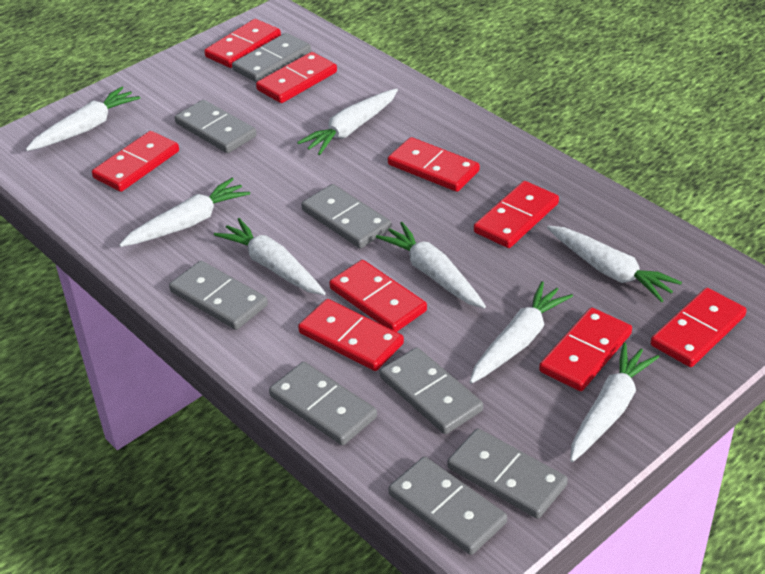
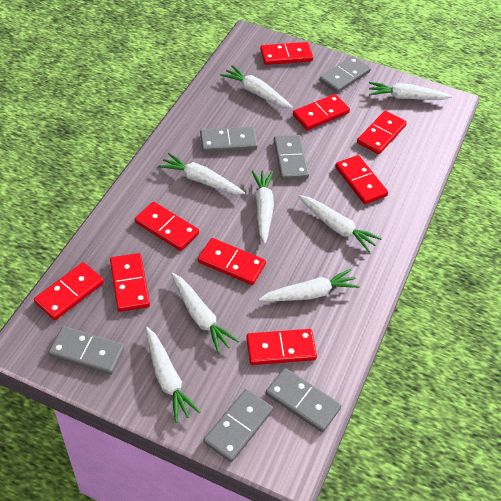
grey domino: 8 -> 6

